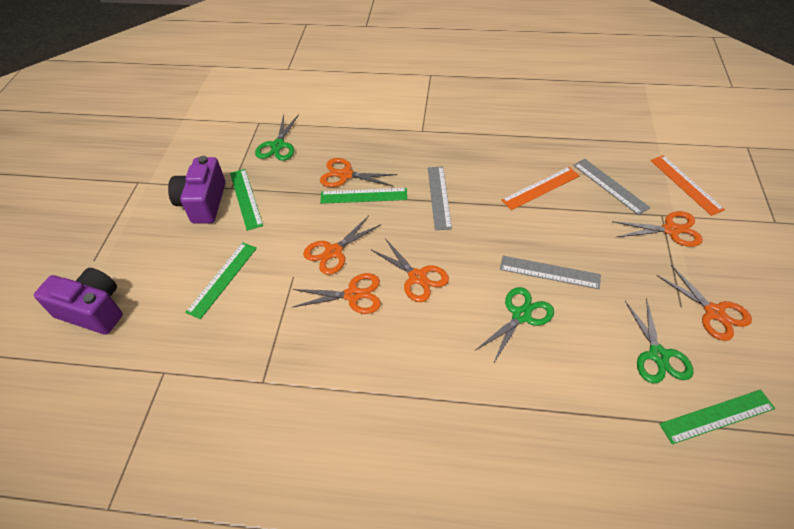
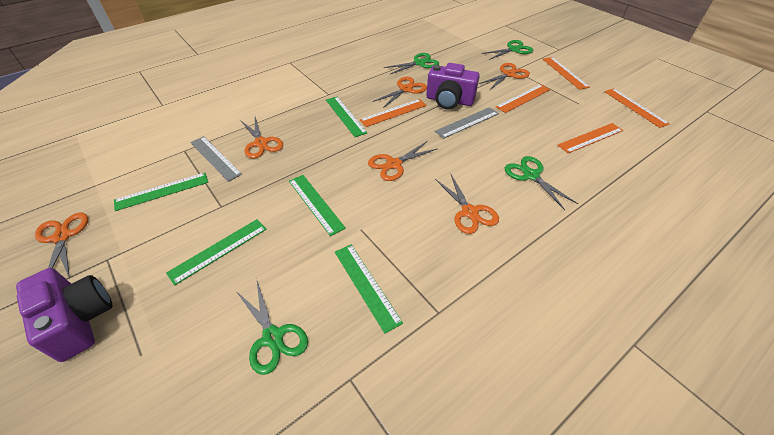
green ruler: 4 -> 5
green scissors: 3 -> 4
grey ruler: 3 -> 2
orange ruler: 2 -> 5

